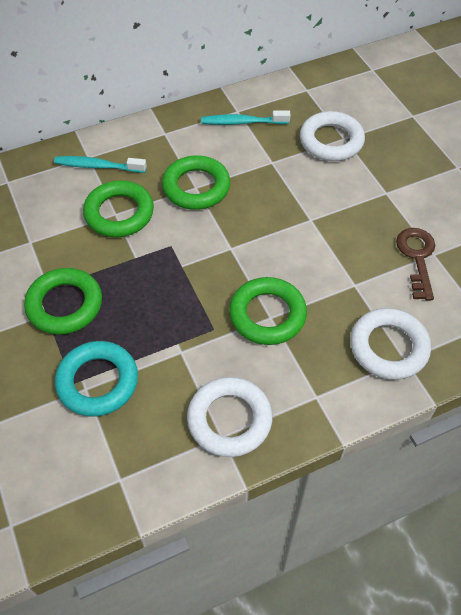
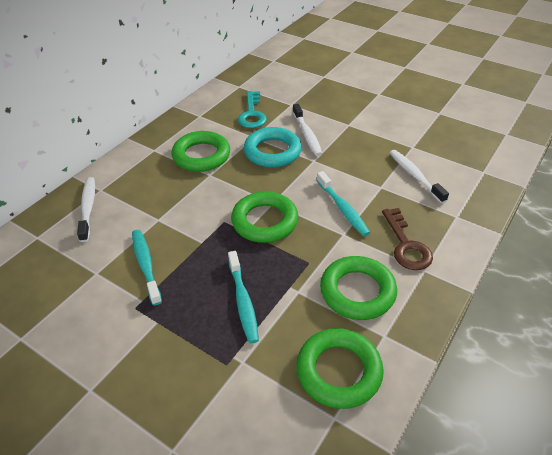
turquoise key: 0 -> 1
turquoise toothbrush: 2 -> 3
white ring: 3 -> 0
white toothbrush: 0 -> 3

